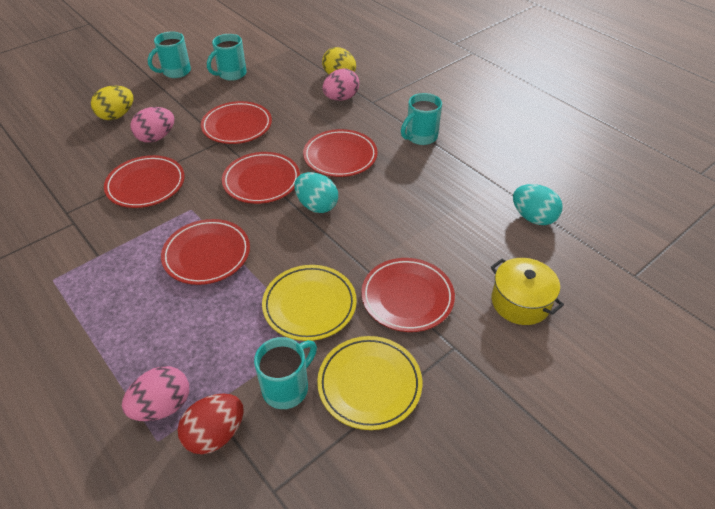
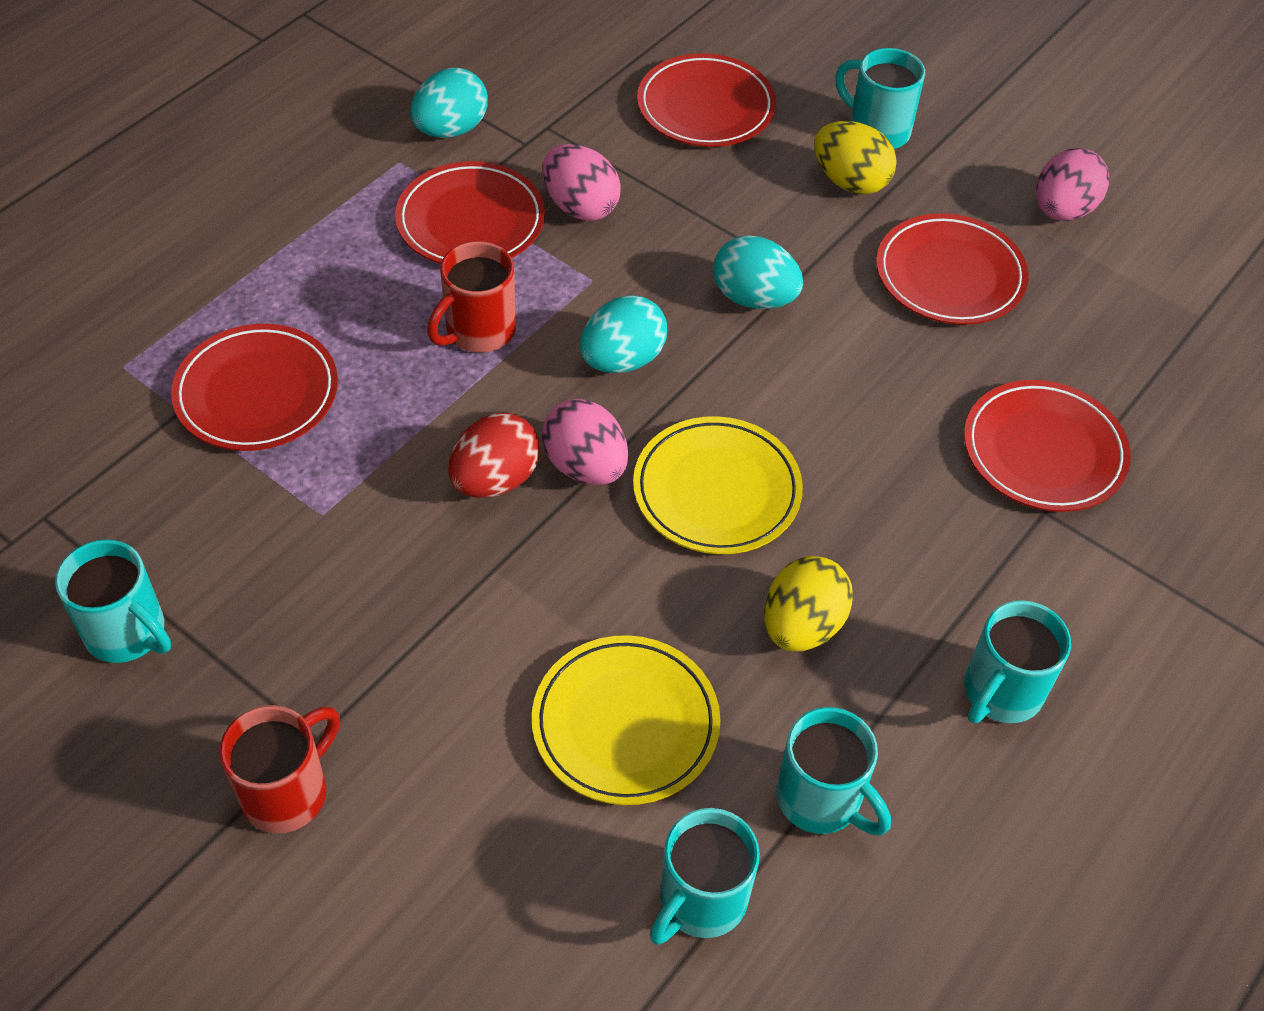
red mug: 0 -> 2
red plate: 6 -> 5
turquoise egg: 2 -> 3
turquoise mug: 4 -> 5
yellow pot: 1 -> 0

